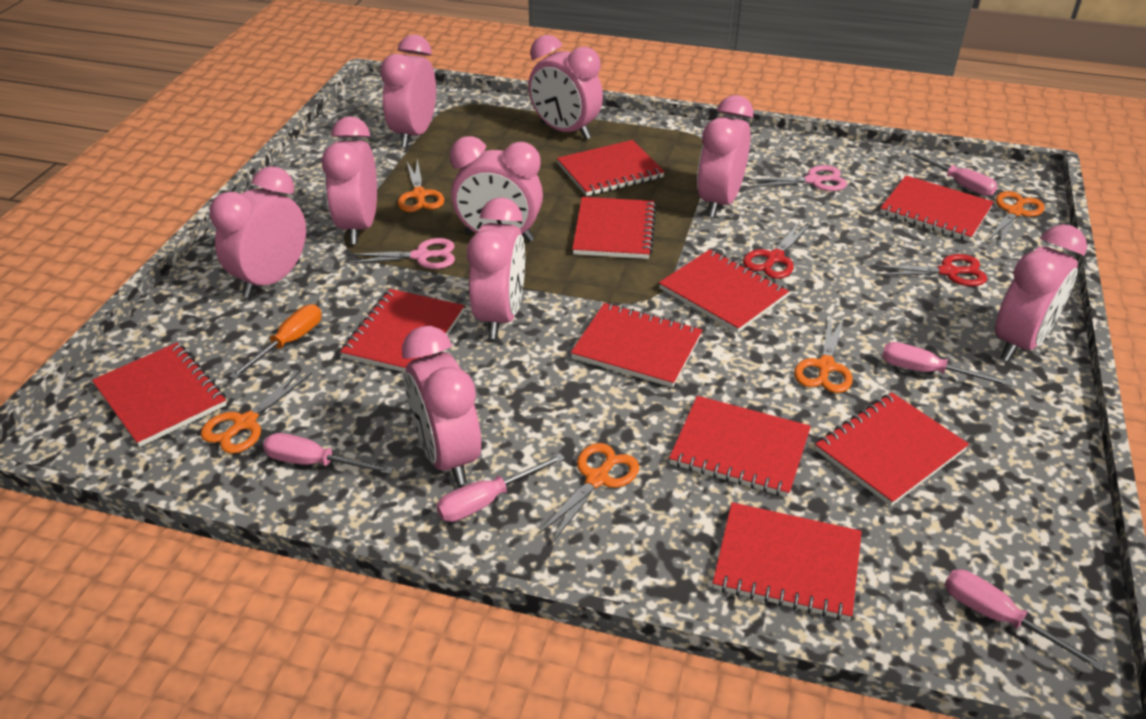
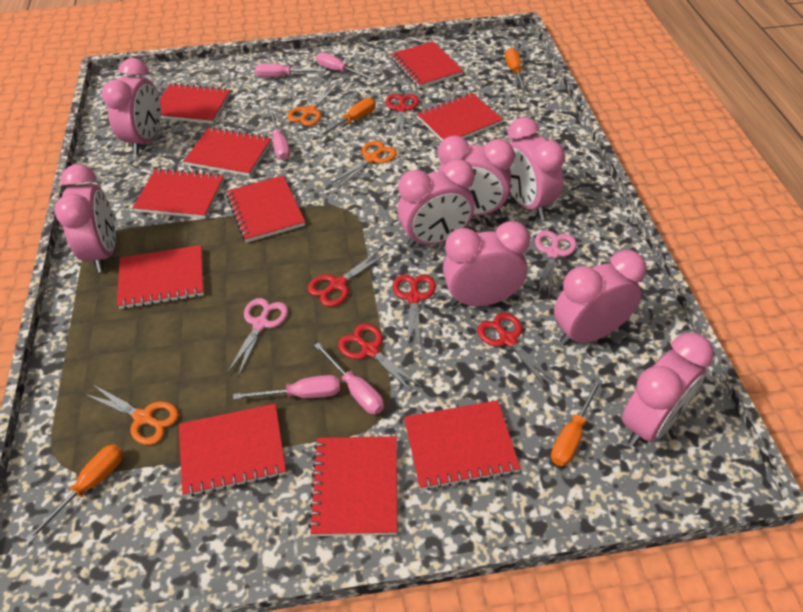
orange scissors: 5 -> 3
orange screwdriver: 1 -> 4
pink clock: 9 -> 8
red scissors: 2 -> 5

